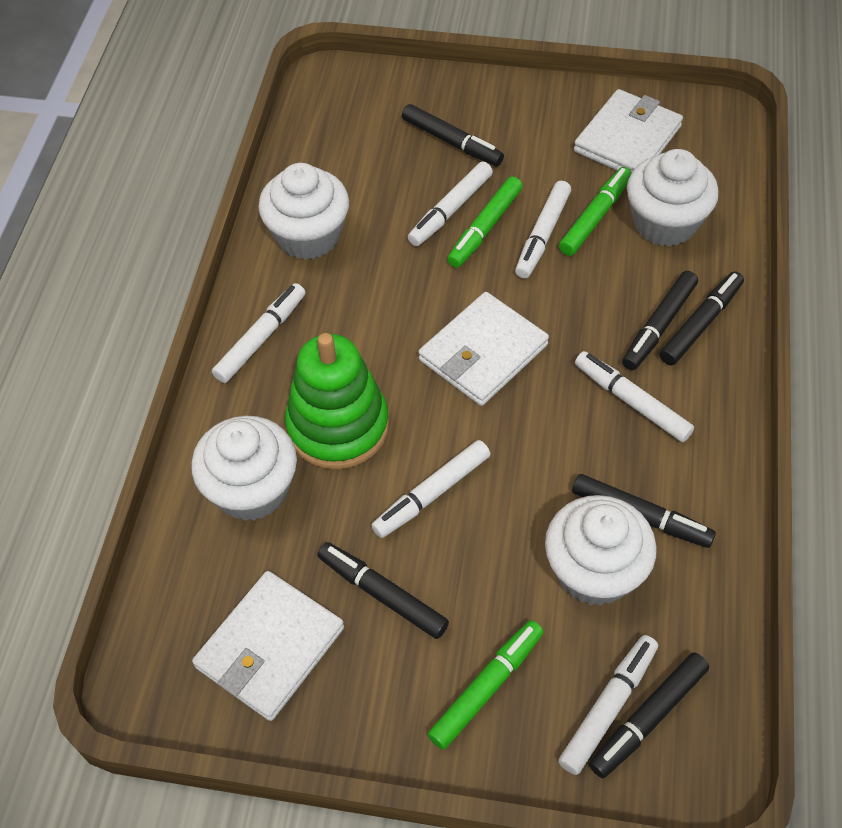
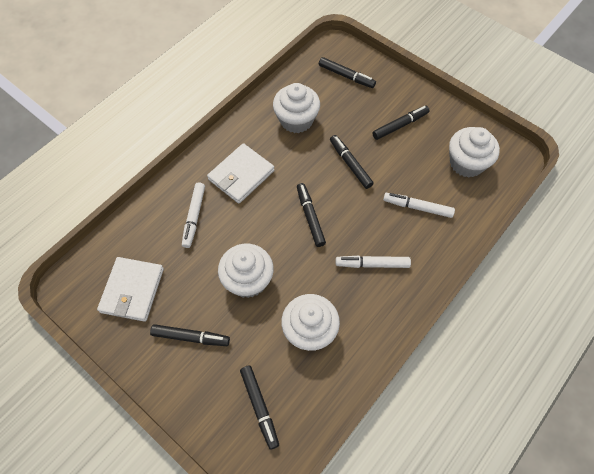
green marker: 3 -> 0
green stacking toy: 1 -> 0
white marker: 6 -> 3
white wallet: 3 -> 2

